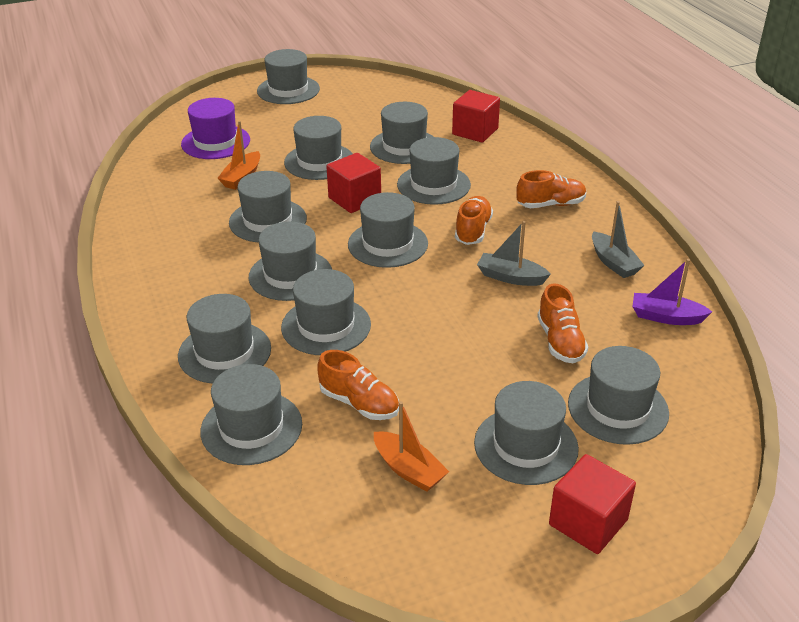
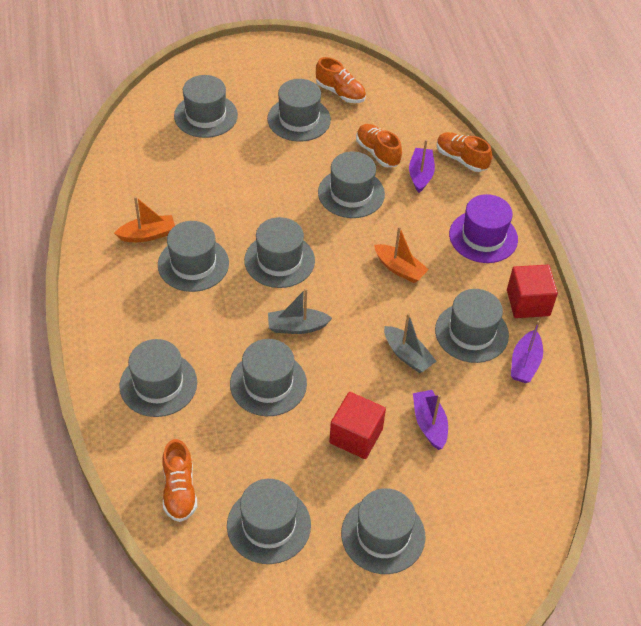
grey hat: 12 -> 10
purple boat: 1 -> 3
red cube: 3 -> 2

